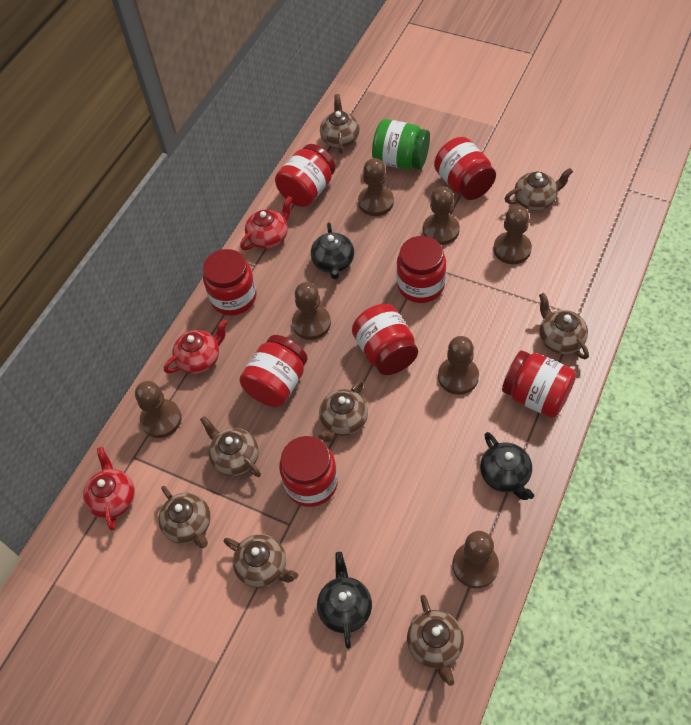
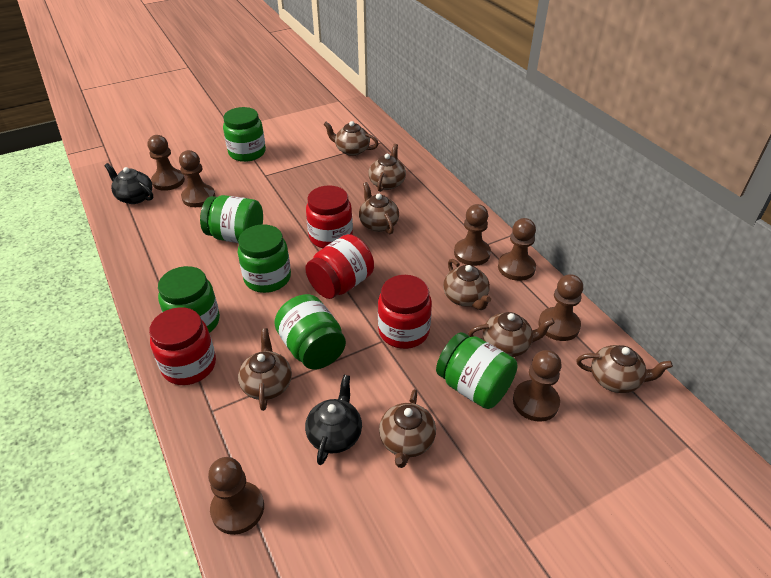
black teapot: 3 -> 2
green jar: 1 -> 6
red jar: 8 -> 4
red teapot: 3 -> 0

